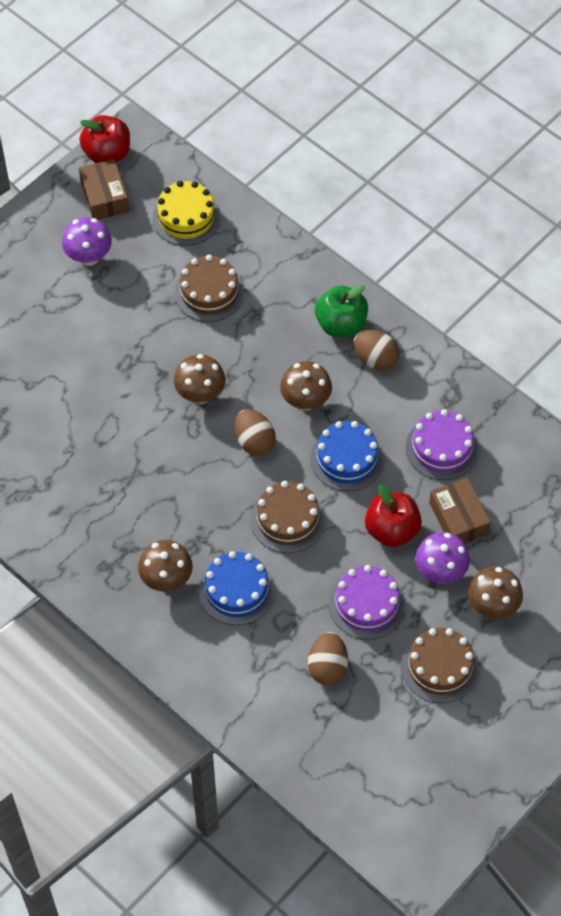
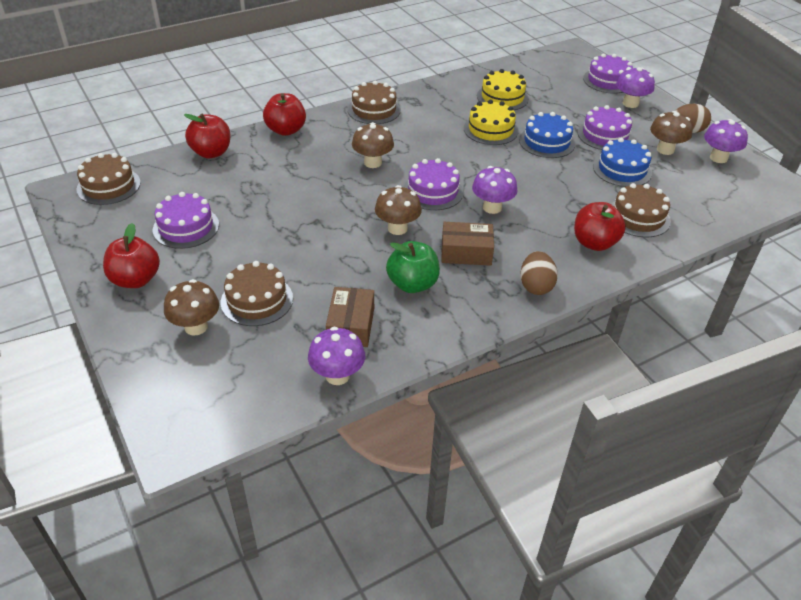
brown cake: 3 -> 4
brown egg: 3 -> 2
purple cake: 2 -> 4
purple mushroom: 2 -> 4
red apple: 2 -> 4
yellow cake: 1 -> 2

